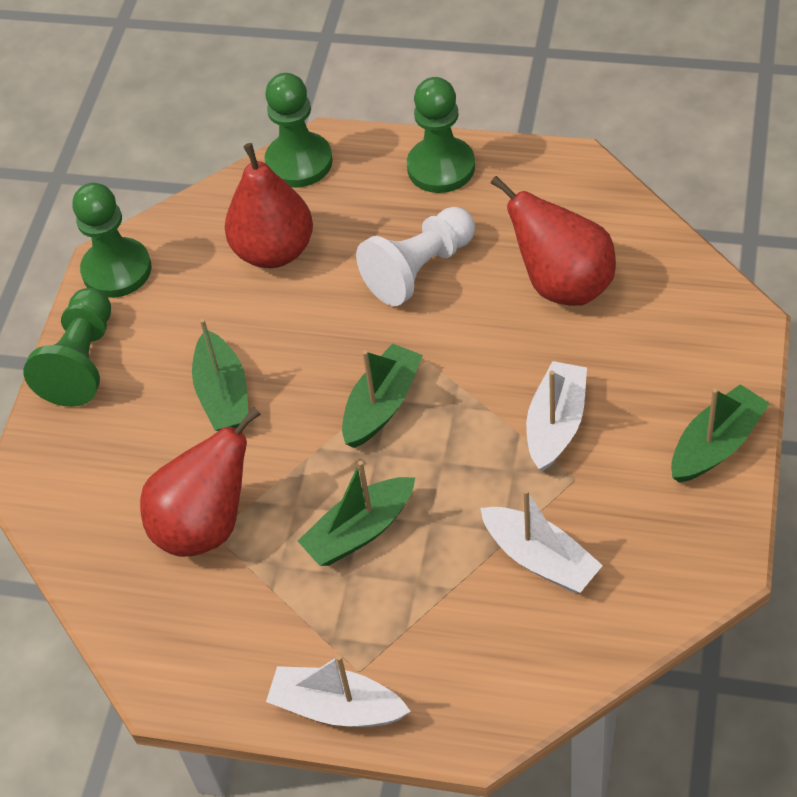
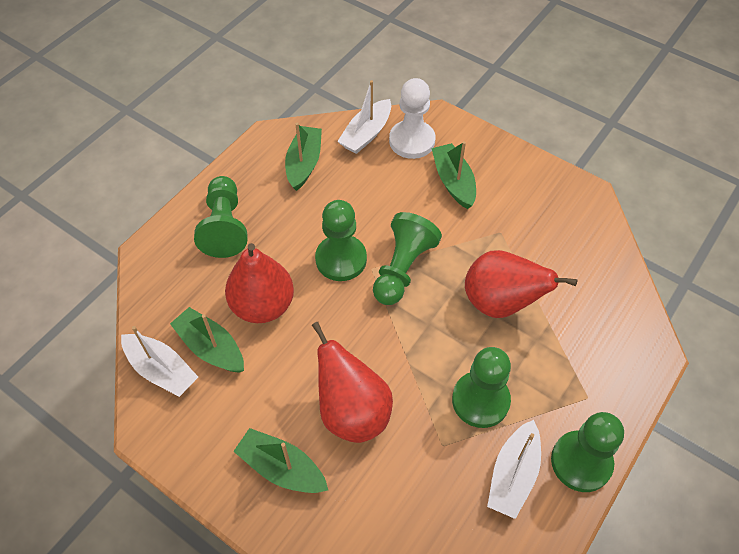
green pawn: 4 -> 5

